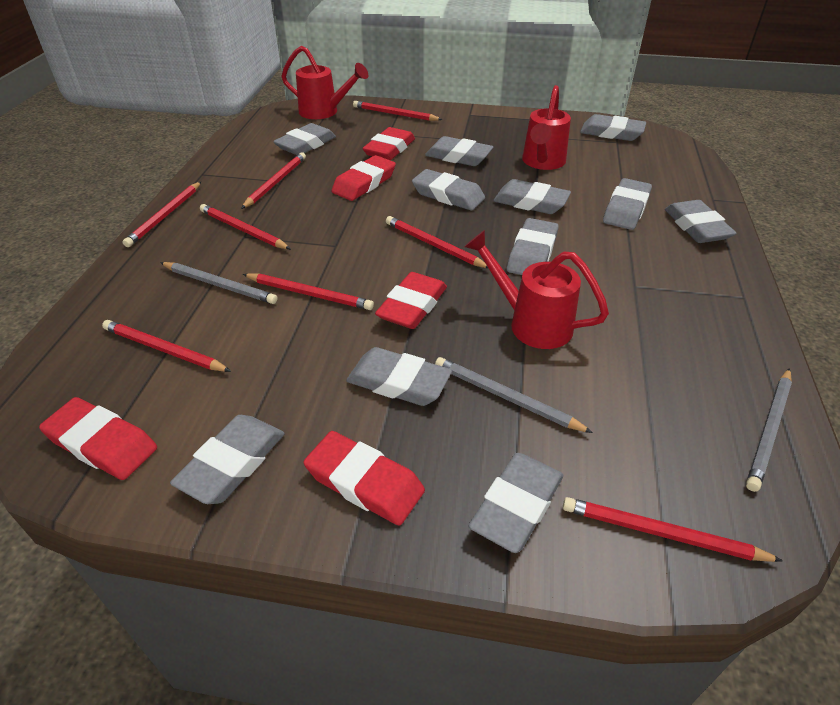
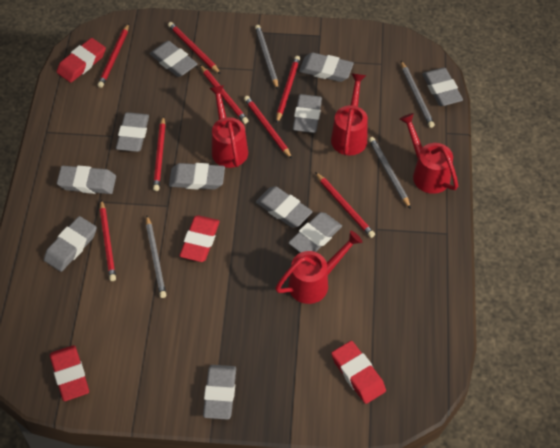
grey pencil: 3 -> 4
red eraser: 5 -> 4
red watering can: 3 -> 4

